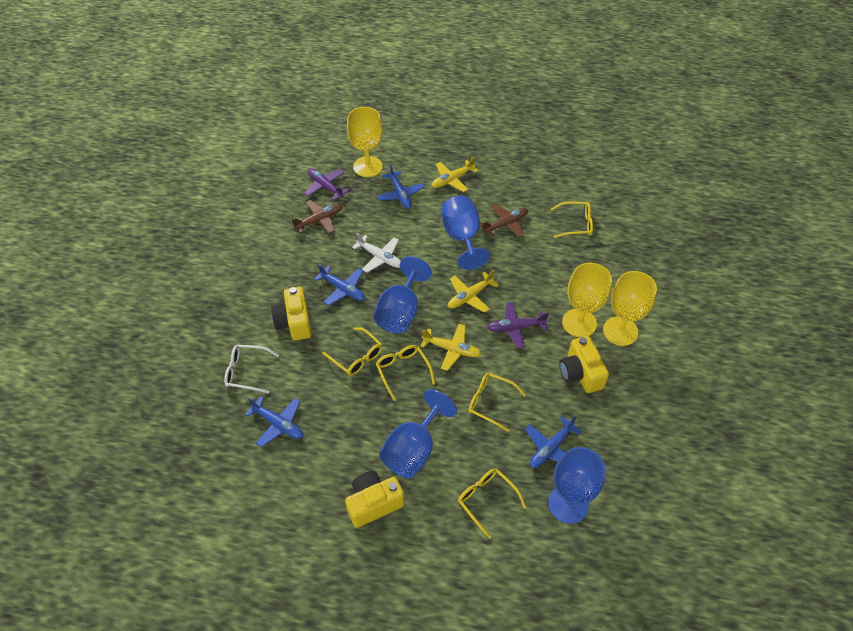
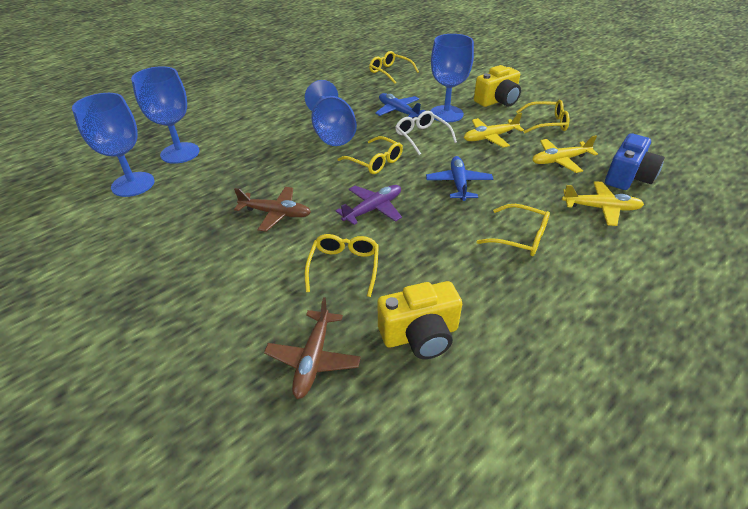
blue camera: 0 -> 1
blue plane: 4 -> 2
purple plane: 2 -> 1
white plane: 1 -> 0
yellow camera: 3 -> 2
yellow goblet: 3 -> 0

